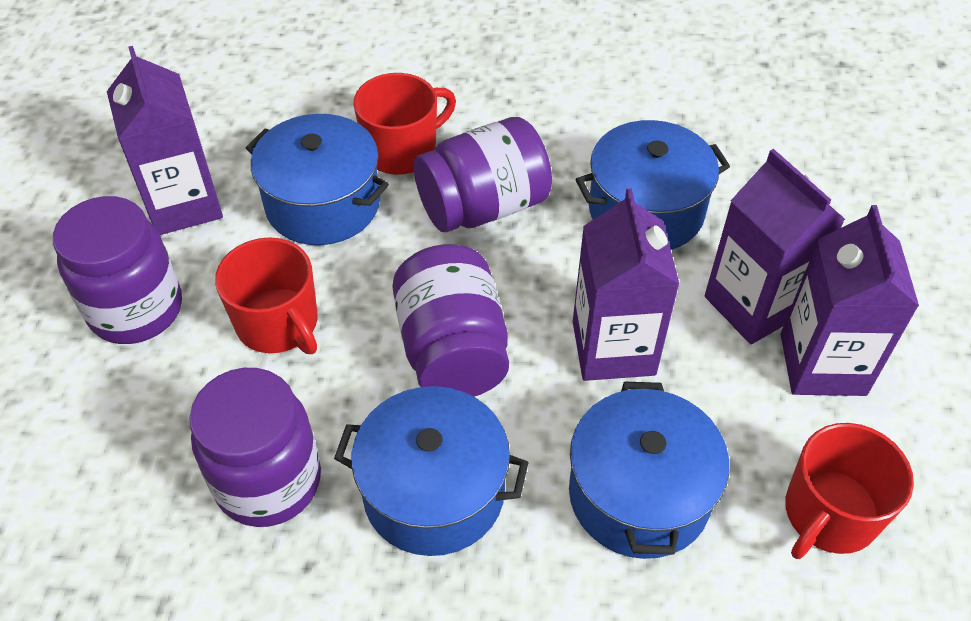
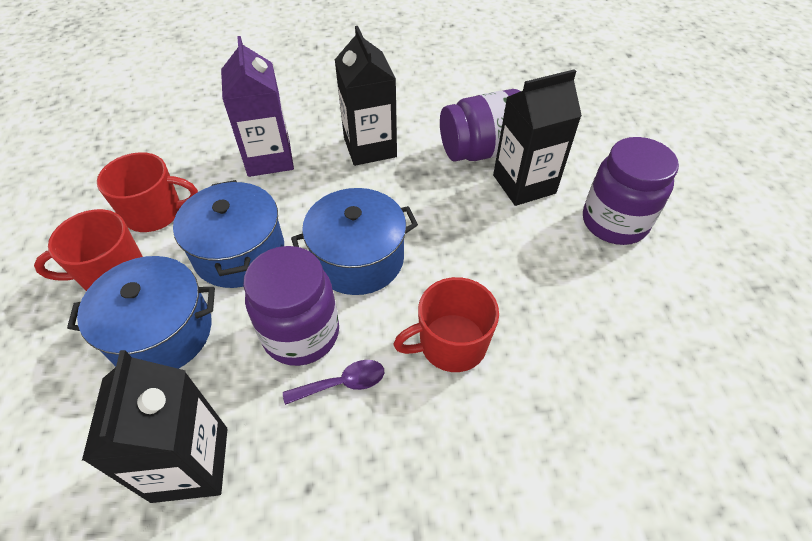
black carton: 0 -> 3
blue pot: 4 -> 3
purple carton: 4 -> 1
purple jar: 4 -> 3
purple spoon: 0 -> 1

